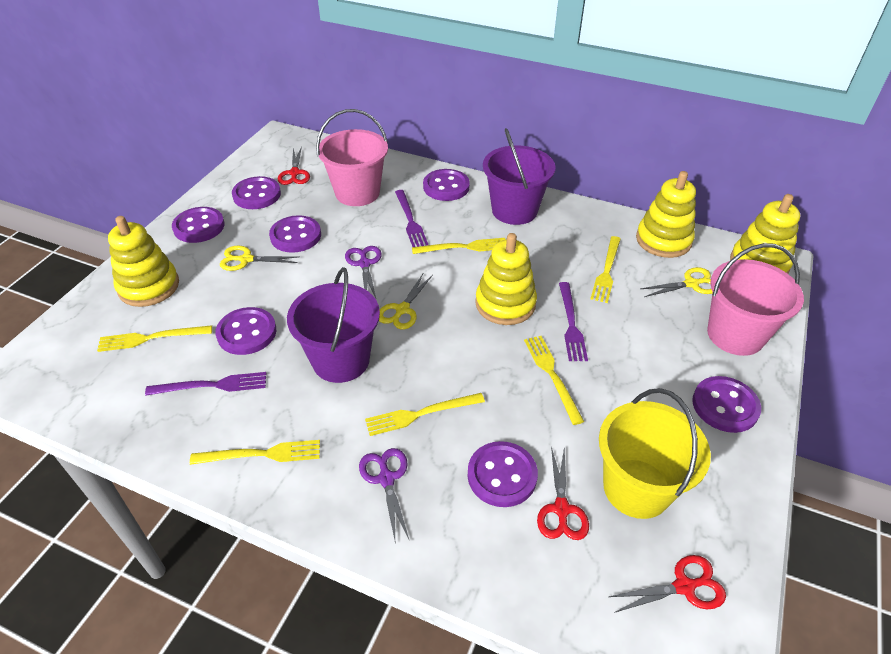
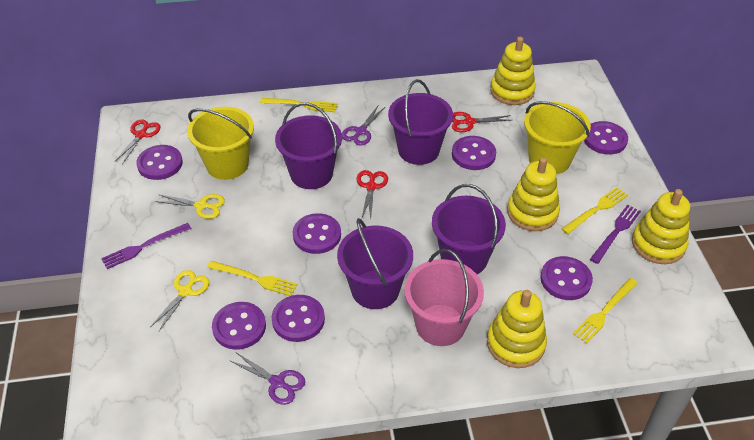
pink bucket: 2 -> 1
purple bucket: 2 -> 4
purple fork: 3 -> 2
yellow bucket: 1 -> 2
yellow fork: 6 -> 4
yellow scissors: 3 -> 2

